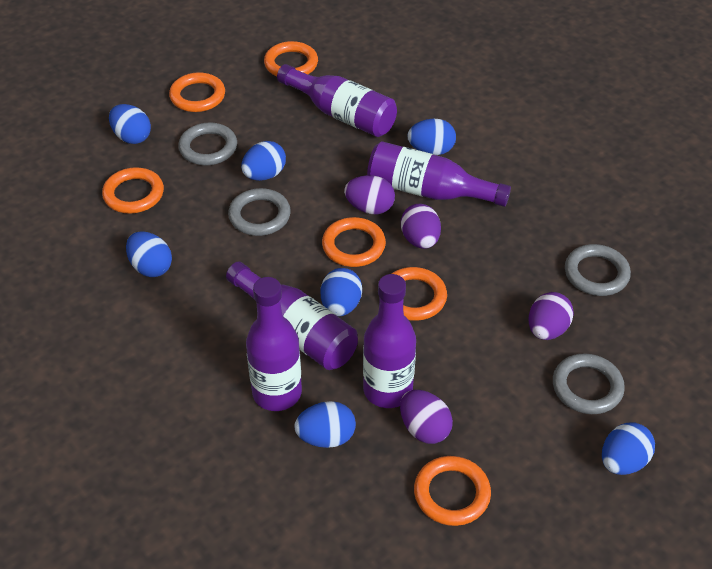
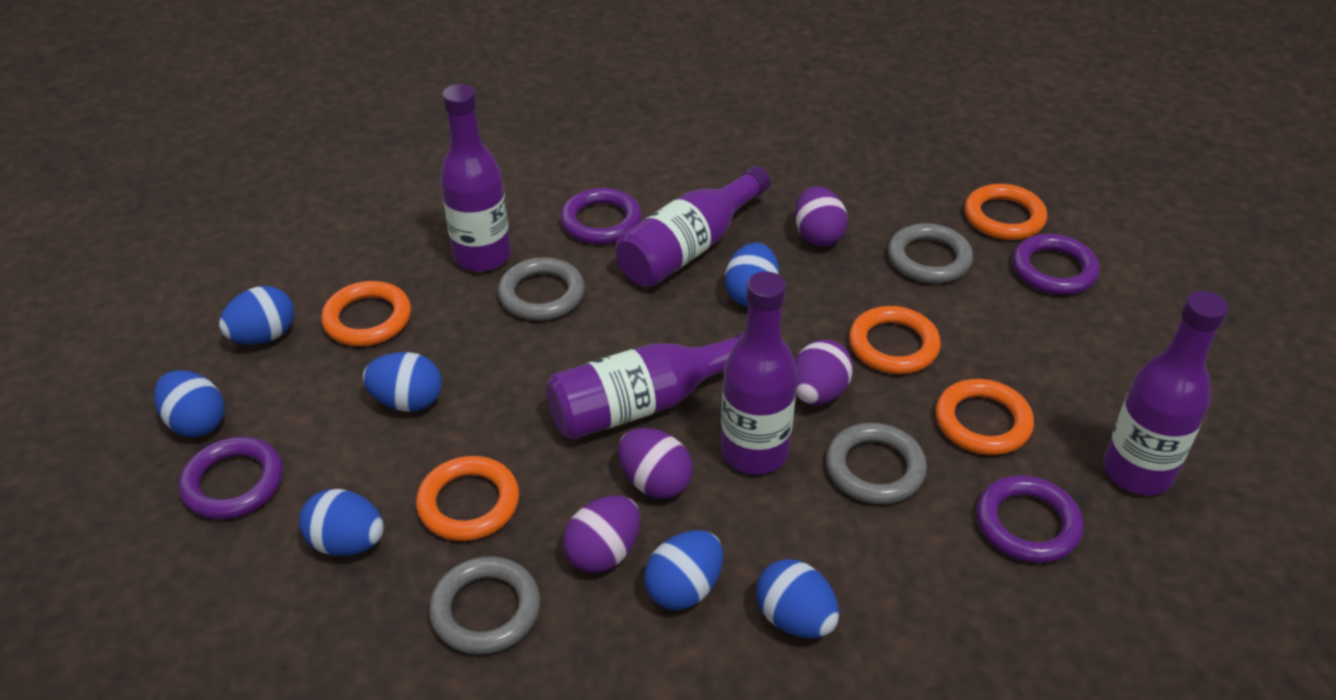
orange ring: 6 -> 5
purple ring: 0 -> 4

